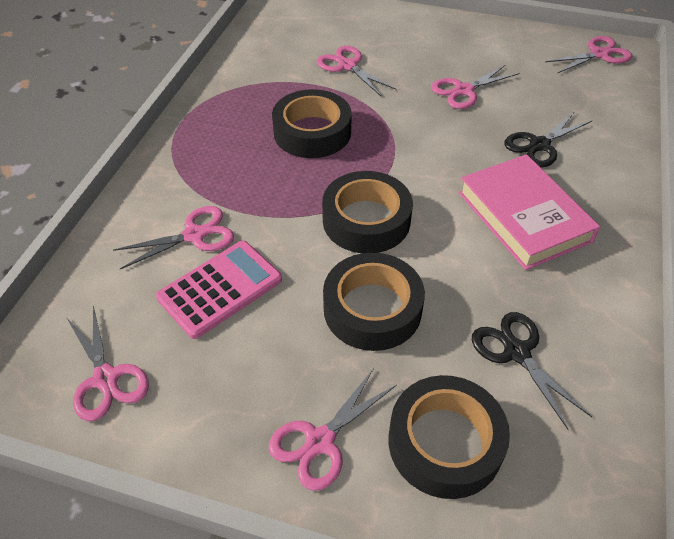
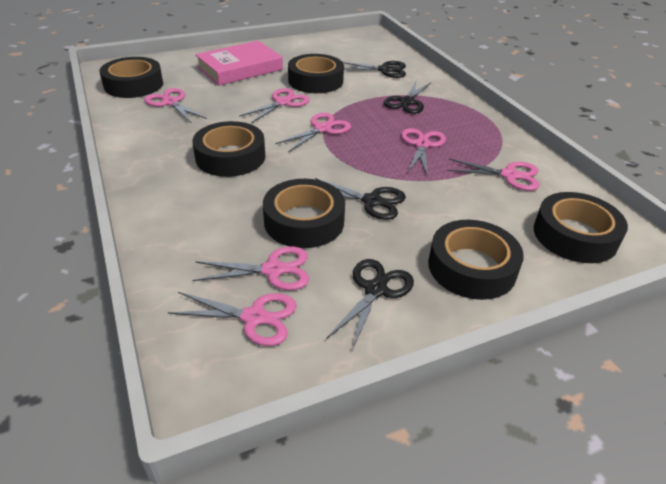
black scissors: 2 -> 4
black tape: 4 -> 6
pink calculator: 1 -> 0
pink scissors: 6 -> 7

